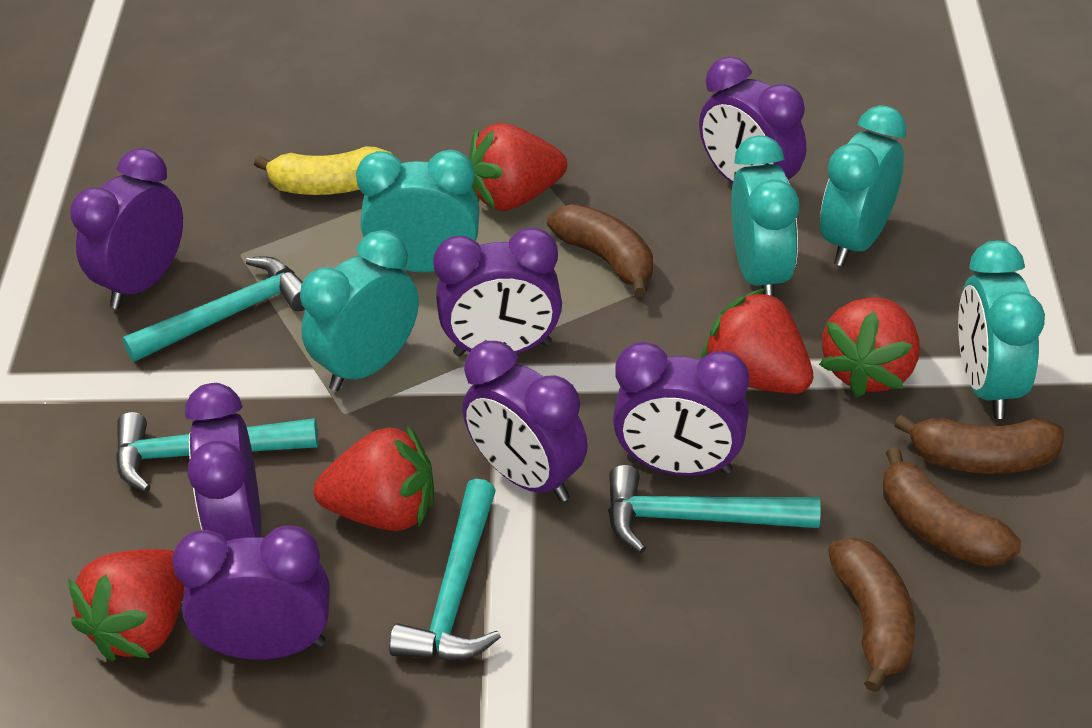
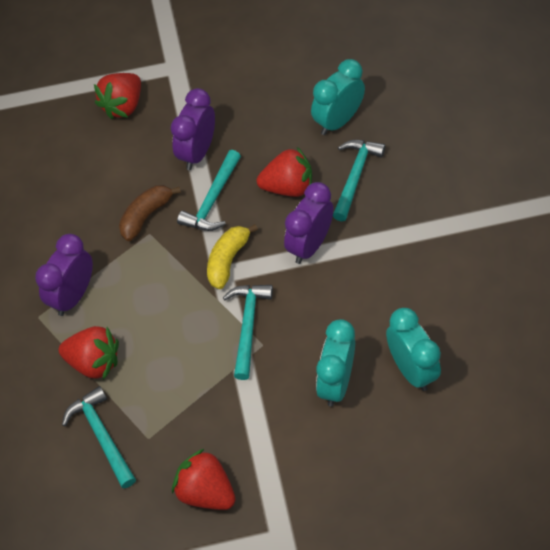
brown banana: 4 -> 1
purple clock: 7 -> 3
red strawberry: 5 -> 4
turquoise clock: 5 -> 3

